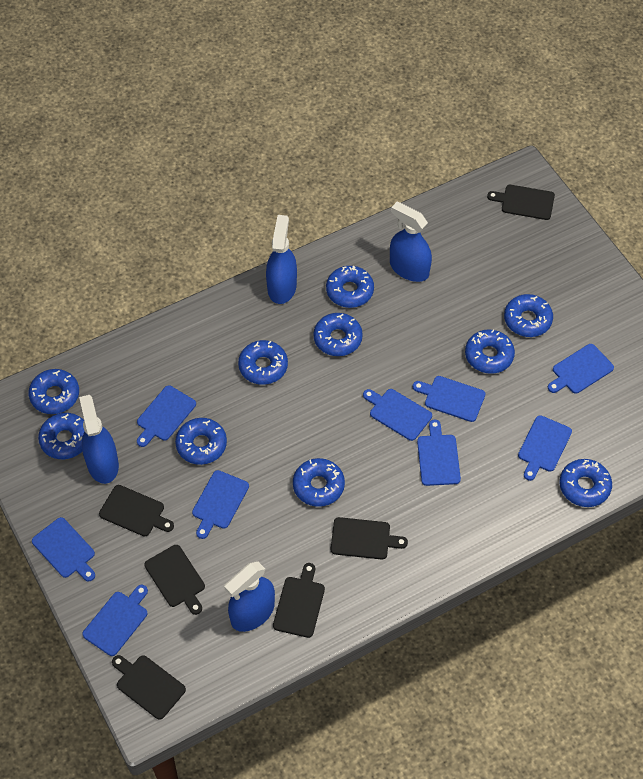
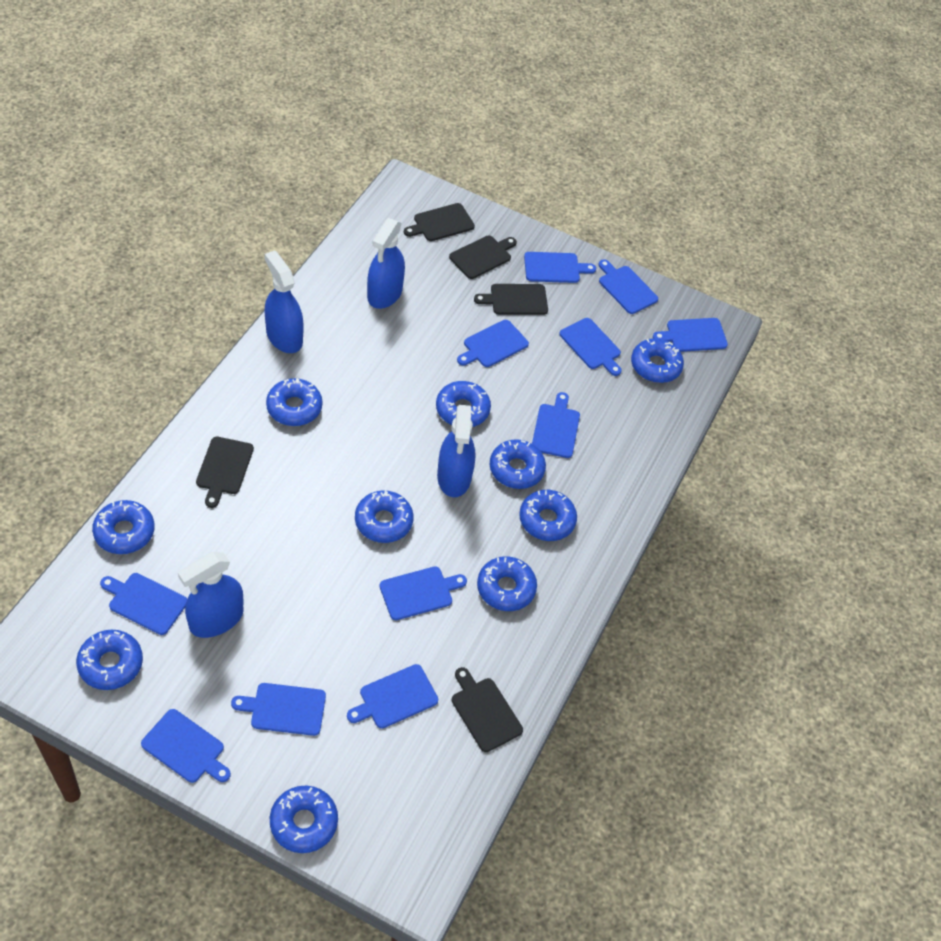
black cutting board: 6 -> 5
blue cutting board: 9 -> 11

